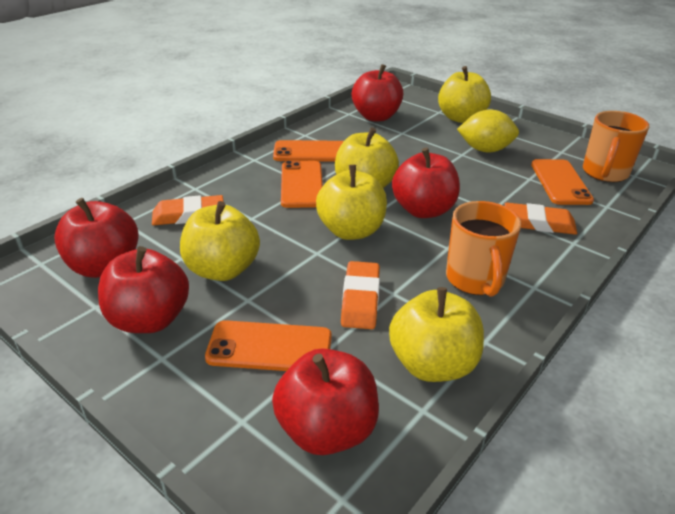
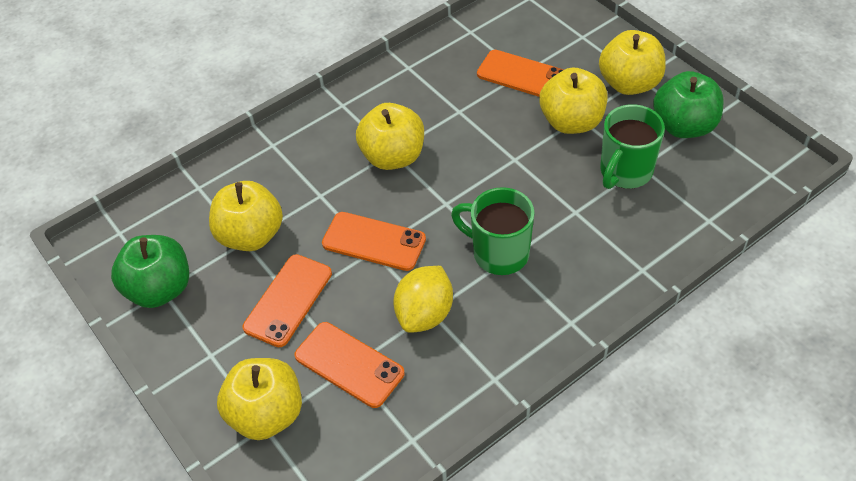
green apple: 0 -> 2
green mug: 0 -> 2
orange eraser: 3 -> 0
orange mug: 2 -> 0
red apple: 5 -> 0

